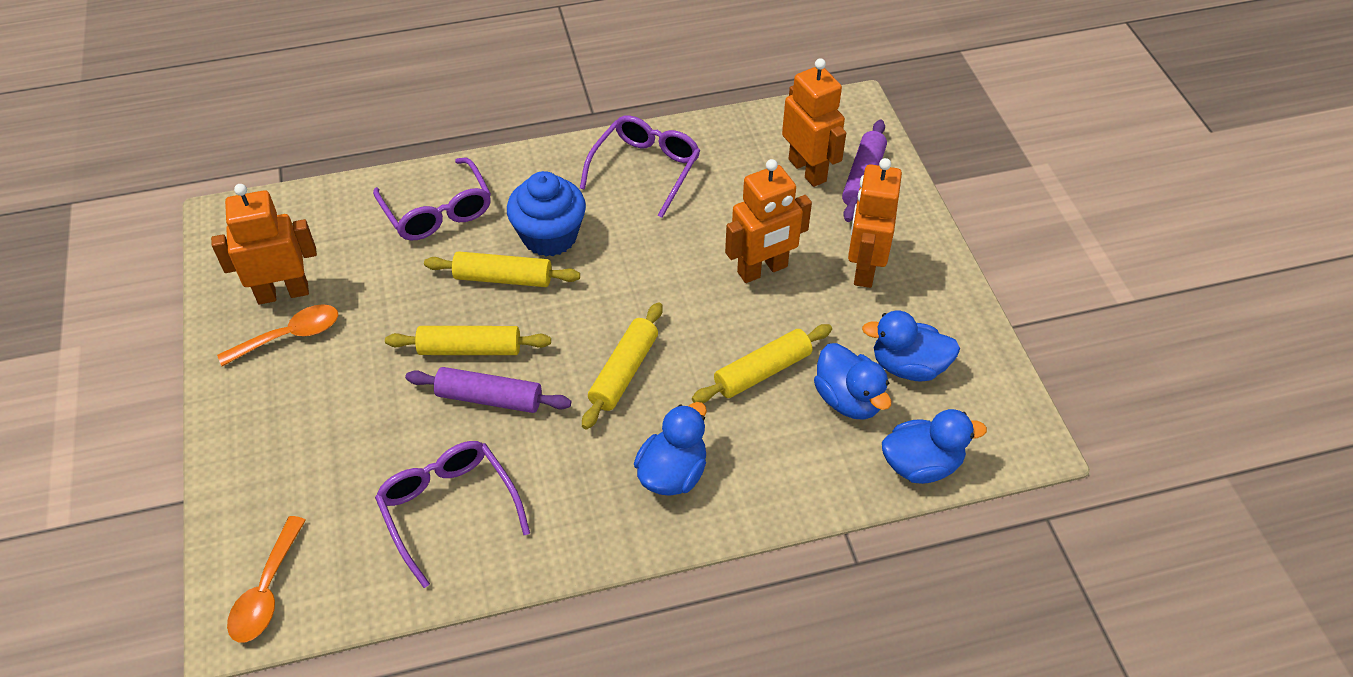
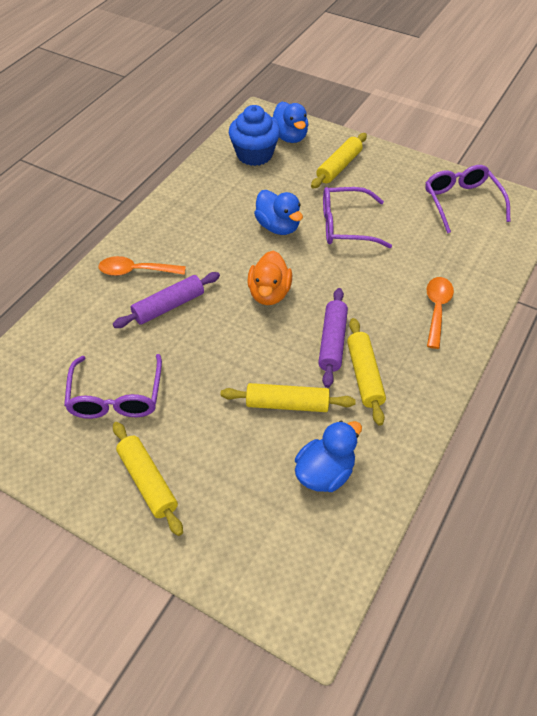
blue duck: 4 -> 3
orange duck: 0 -> 1
orange robot: 4 -> 0

